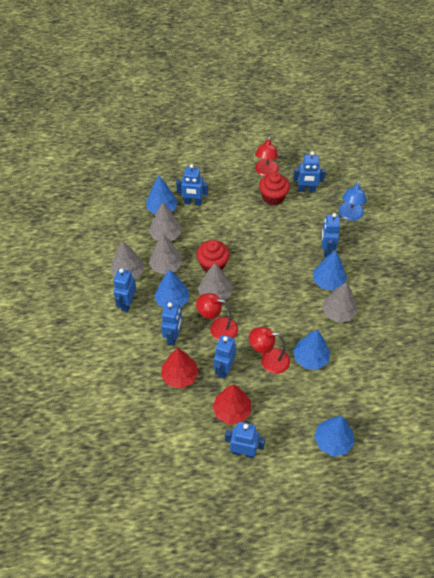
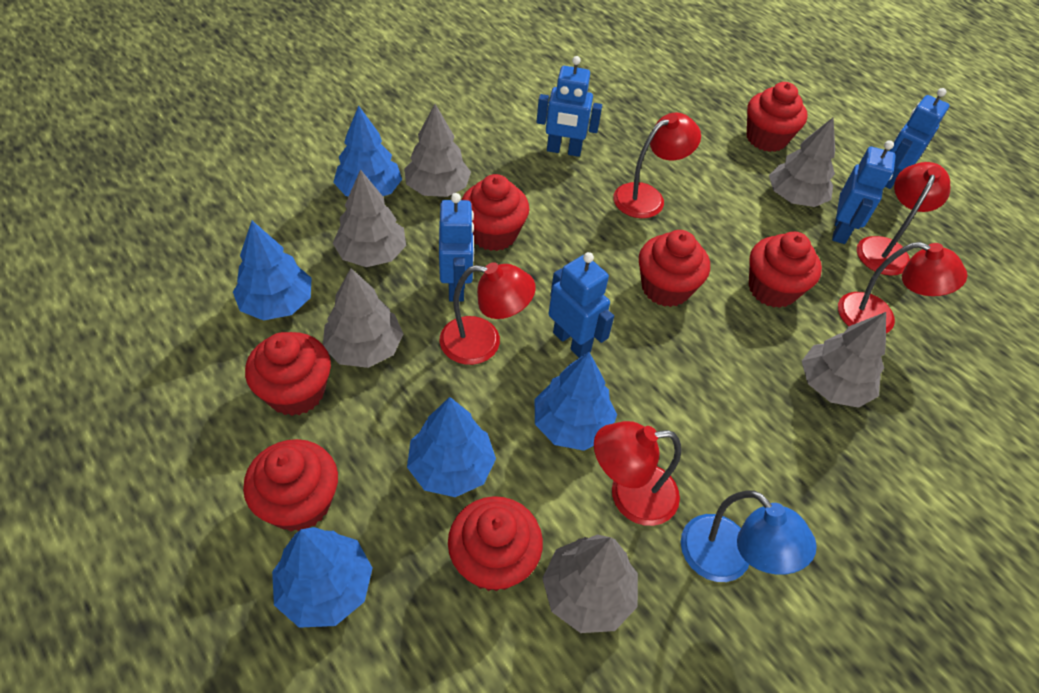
blue robot: 7 -> 5
grey tree: 5 -> 6
red cupcake: 2 -> 7
red lamp: 3 -> 5
red tree: 2 -> 0

